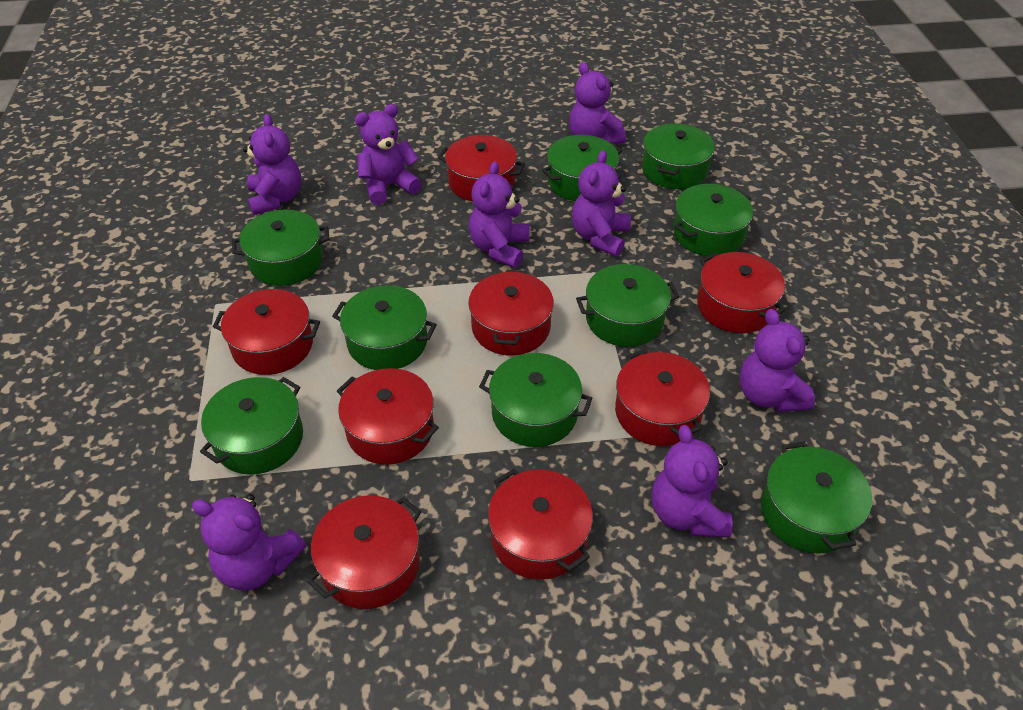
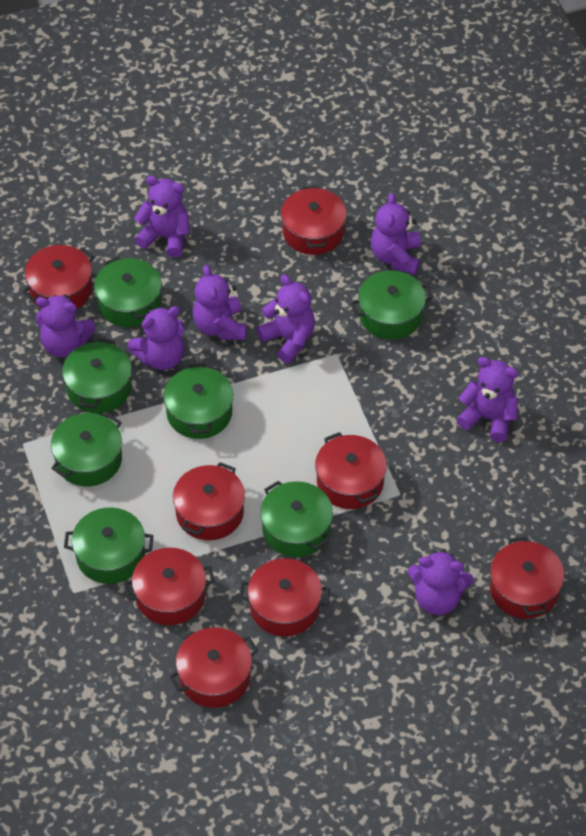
green pot: 9 -> 7

